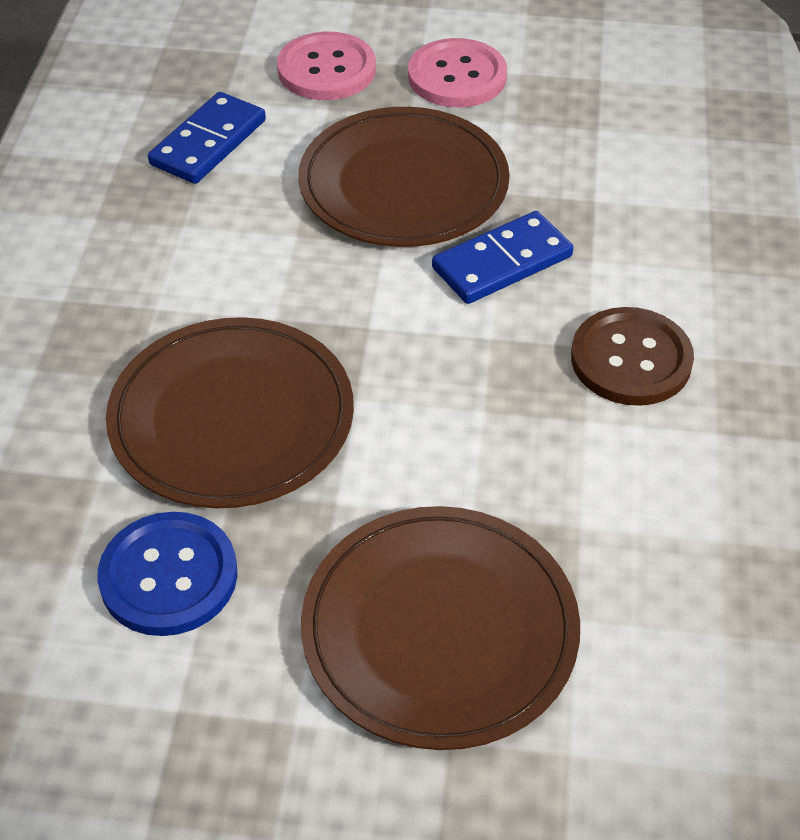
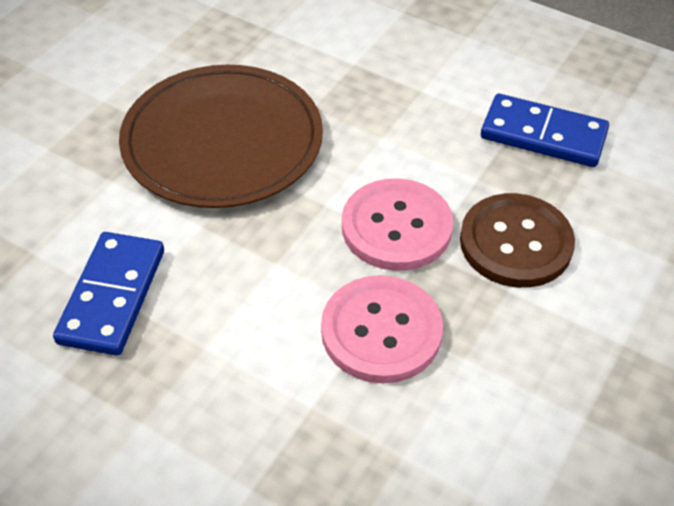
blue button: 1 -> 0
brown plate: 3 -> 1

